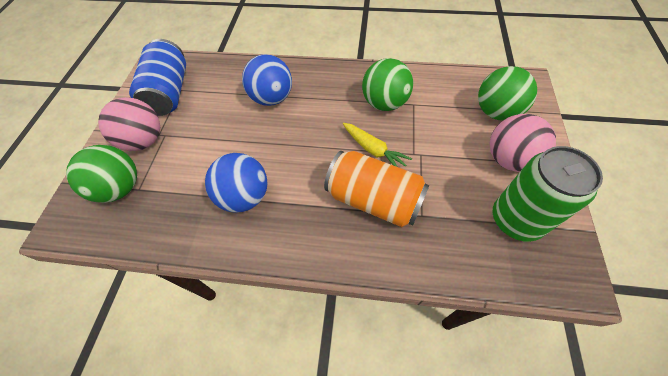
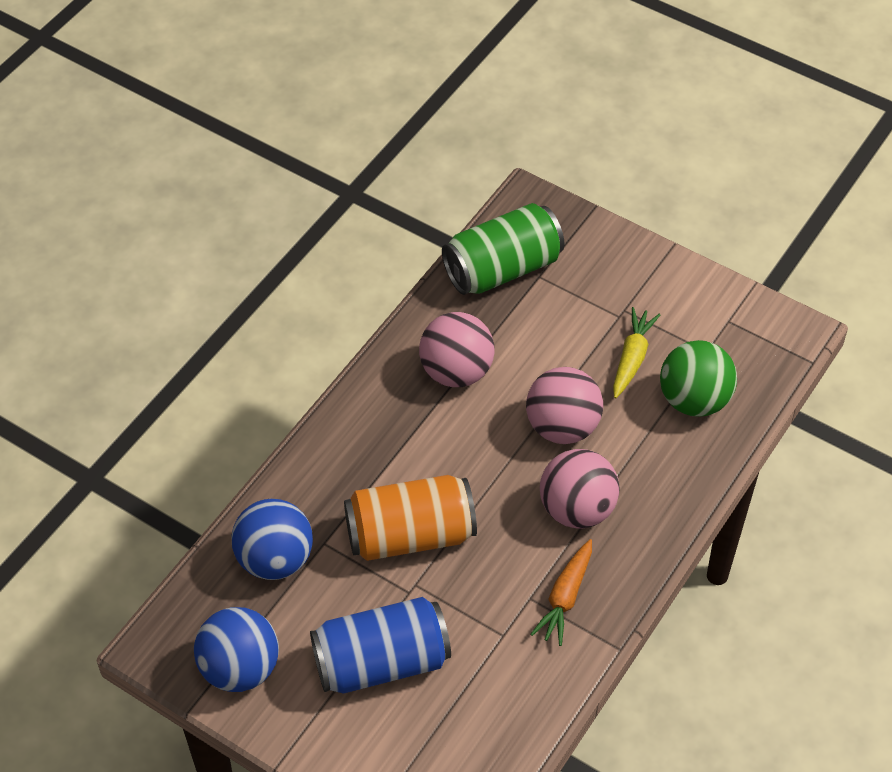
green ball: 3 -> 1
orange carrot: 0 -> 1
pink ball: 2 -> 3

